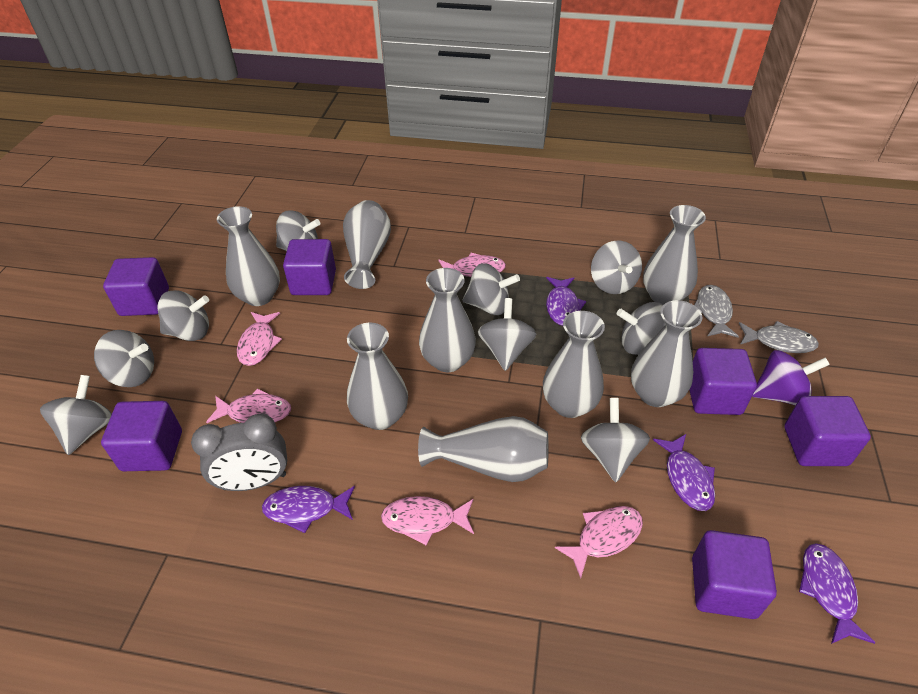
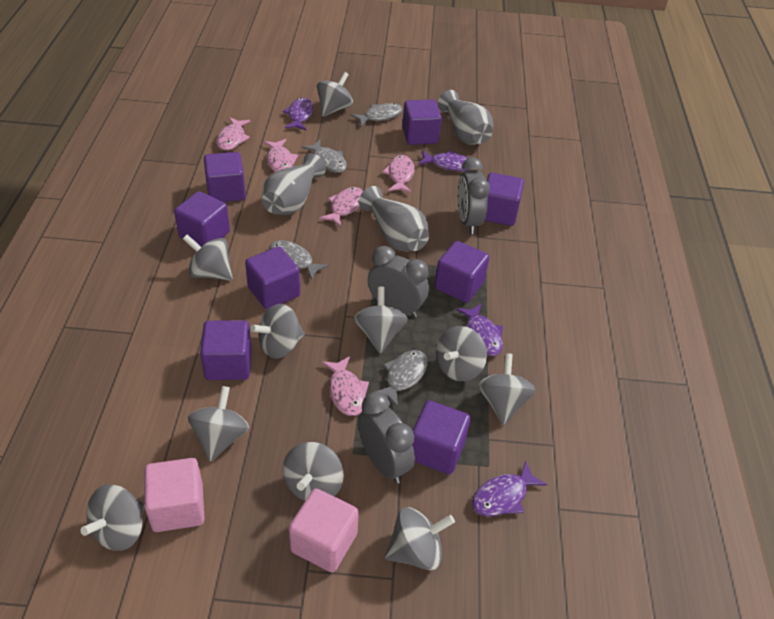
grey clock: 1 -> 3
grey fish: 2 -> 4
grey spinning top: 9 -> 10
grey vase: 8 -> 3
pink cube: 0 -> 2
purple cube: 6 -> 8
purple spinning top: 1 -> 0

